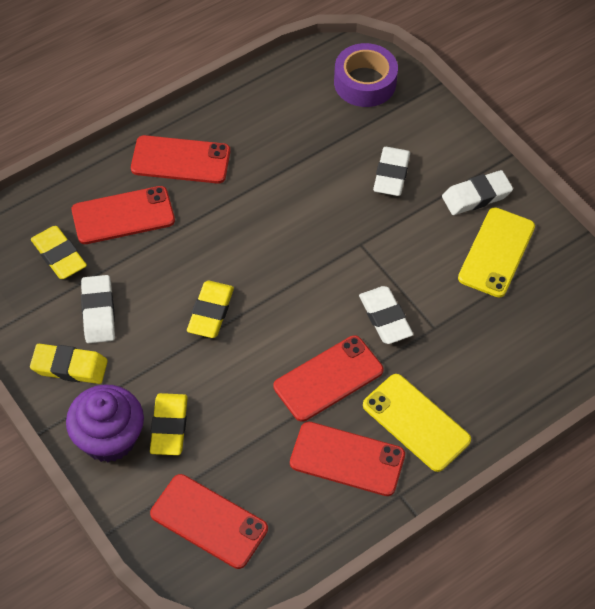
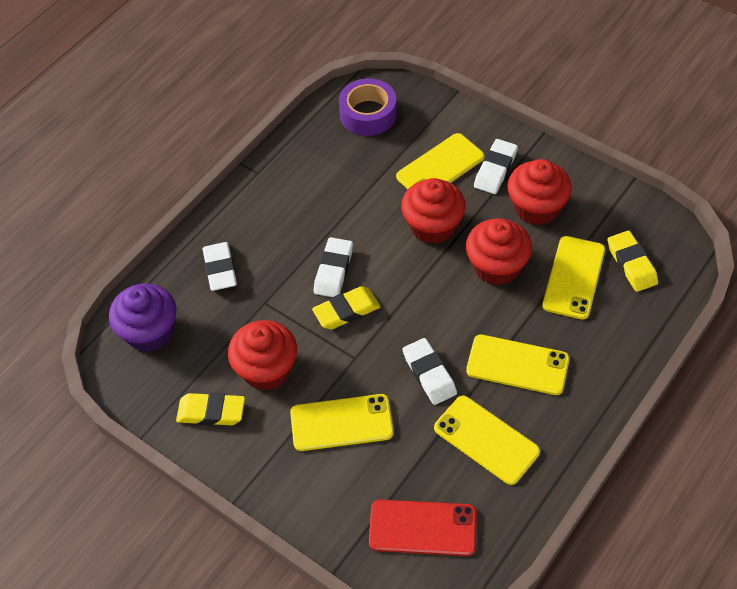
red cupcake: 0 -> 4
red phone: 5 -> 1
yellow eraser: 4 -> 3
yellow phone: 2 -> 5

